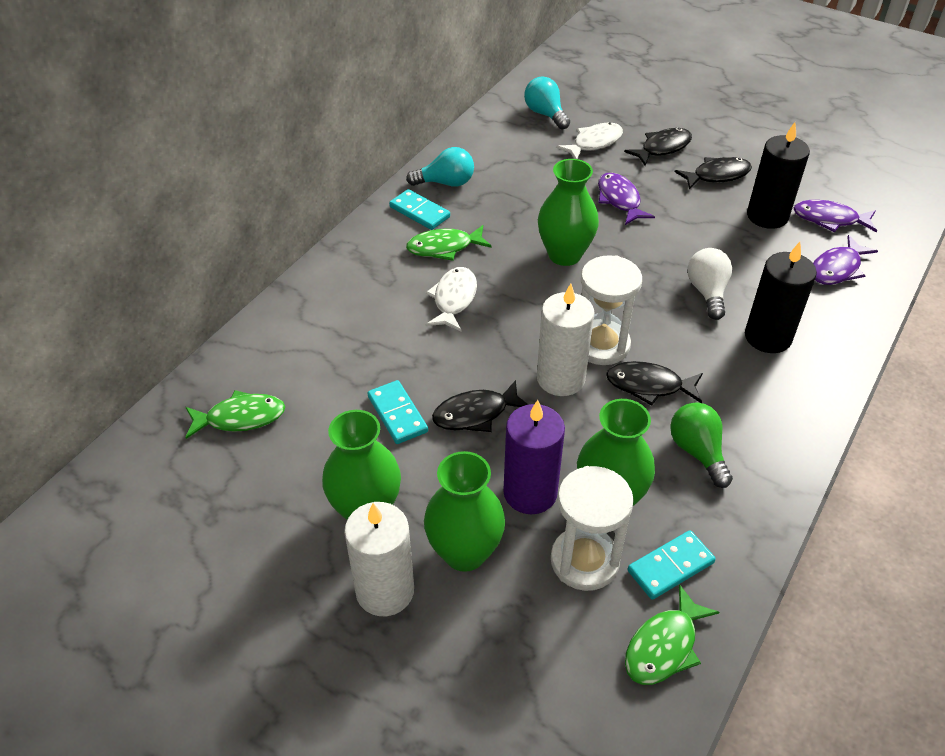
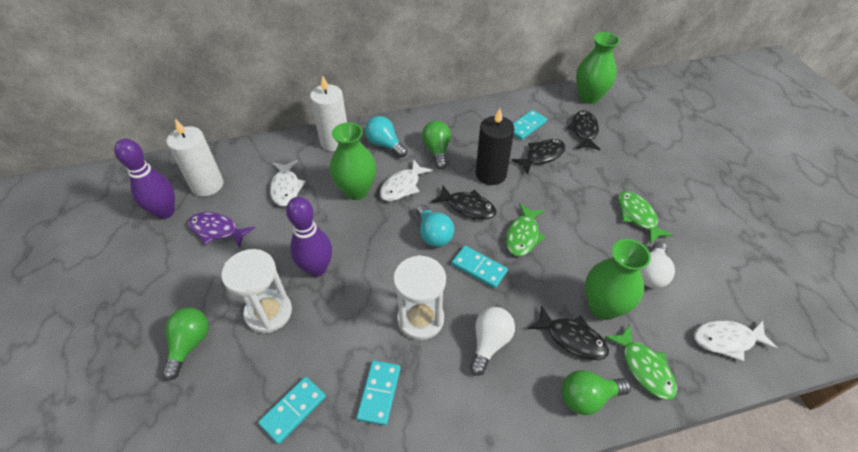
black candle: 2 -> 1
green light bulb: 1 -> 3
green vase: 4 -> 3
purple bowling pin: 0 -> 2
purple candle: 1 -> 0
purple fish: 3 -> 1
turquoise domino: 3 -> 4
white fish: 2 -> 3
white light bulb: 1 -> 2

